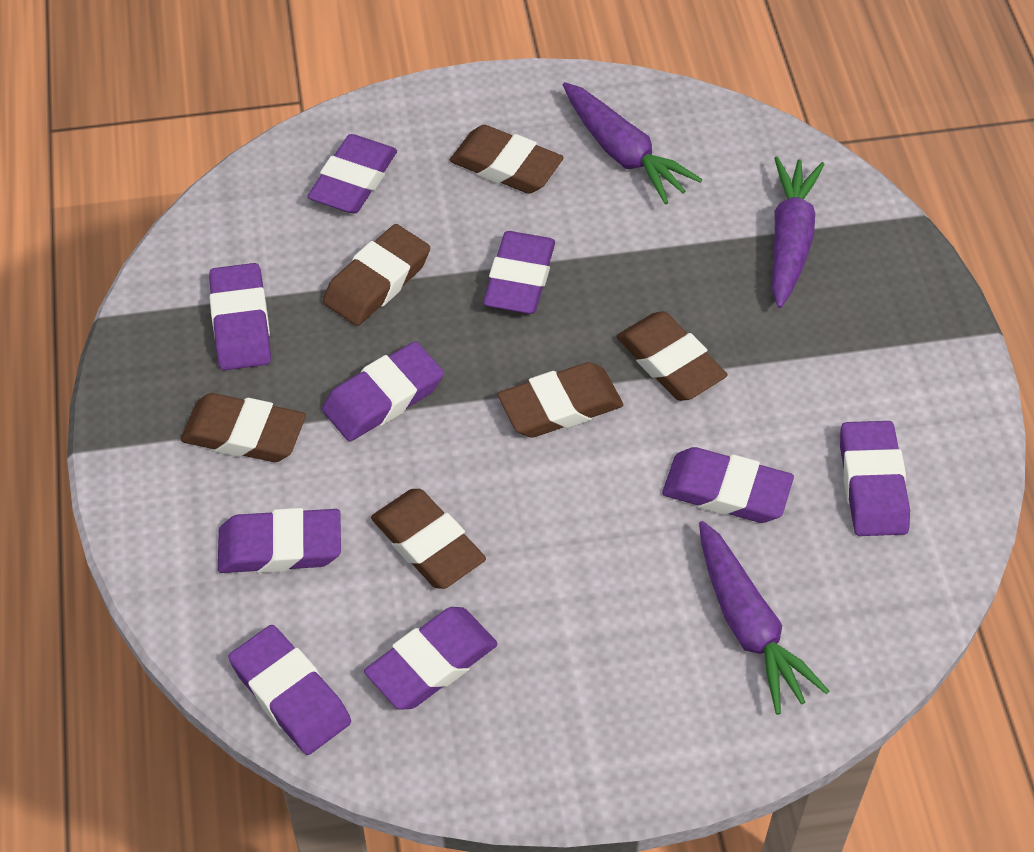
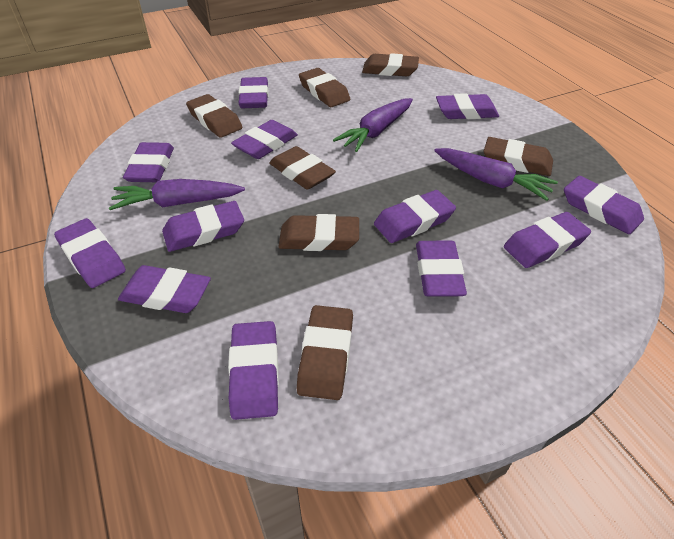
brown eraser: 6 -> 7
purple eraser: 9 -> 12

